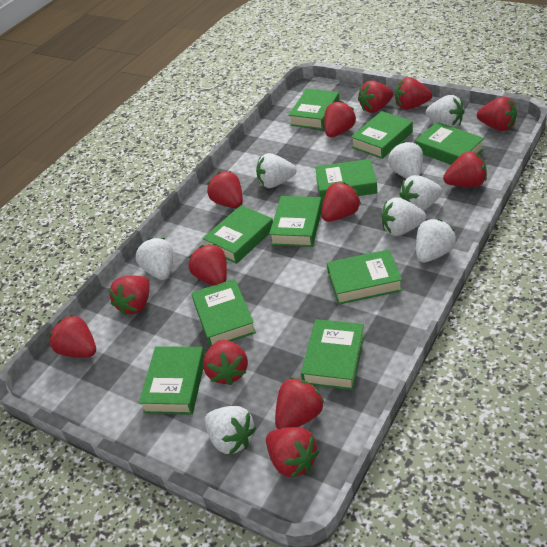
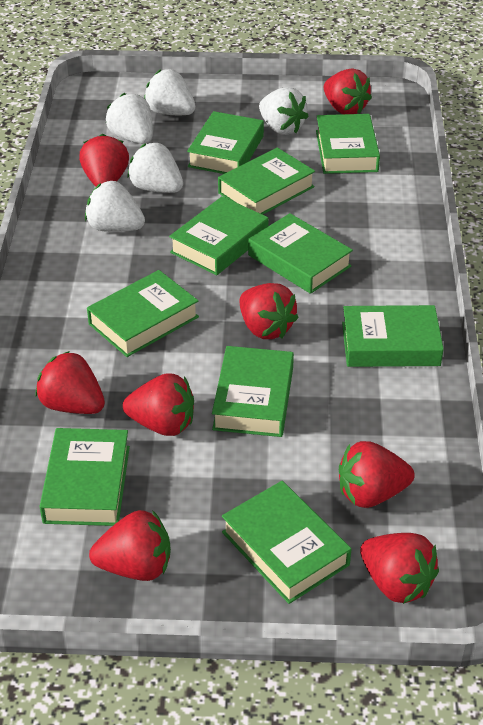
red strawberry: 13 -> 8
white strawberry: 8 -> 5

